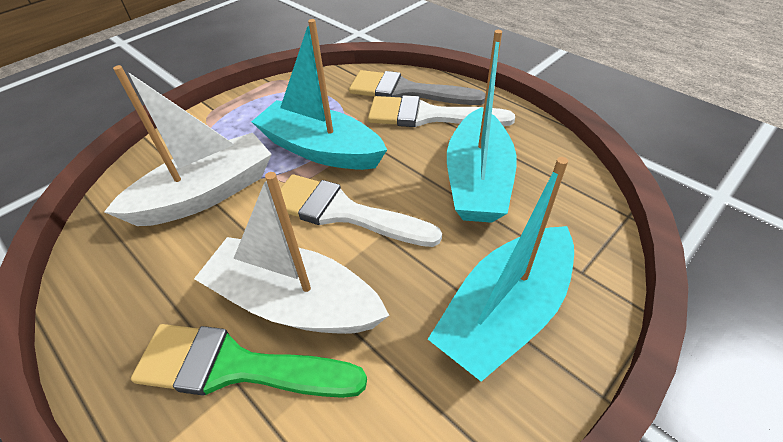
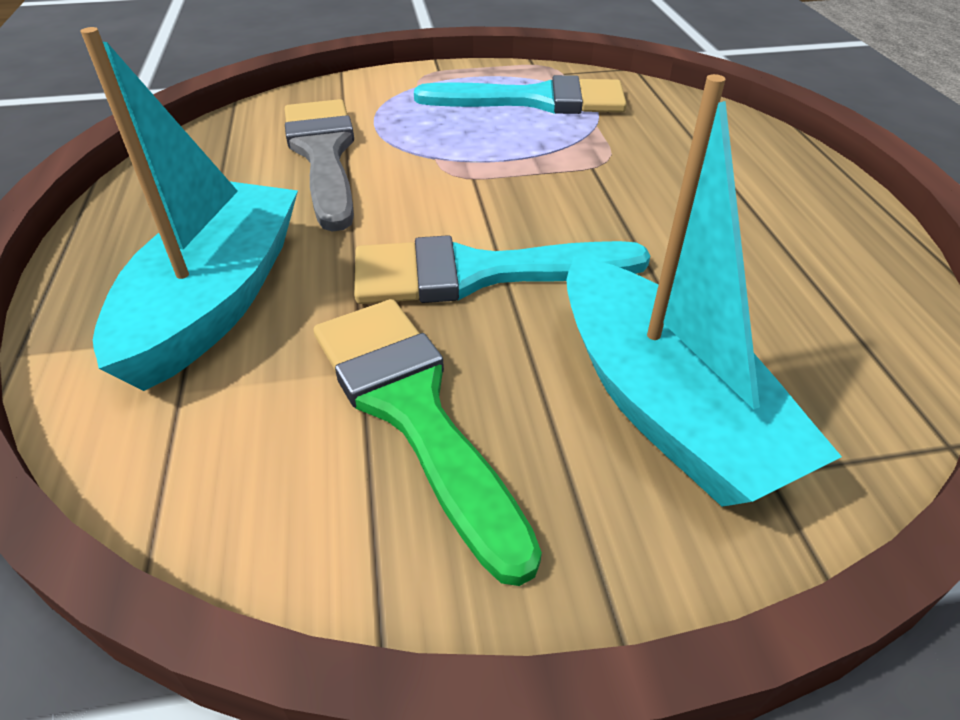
turquoise boat: 3 -> 2
turquoise brush: 0 -> 2
white boat: 2 -> 0
white brush: 2 -> 0

